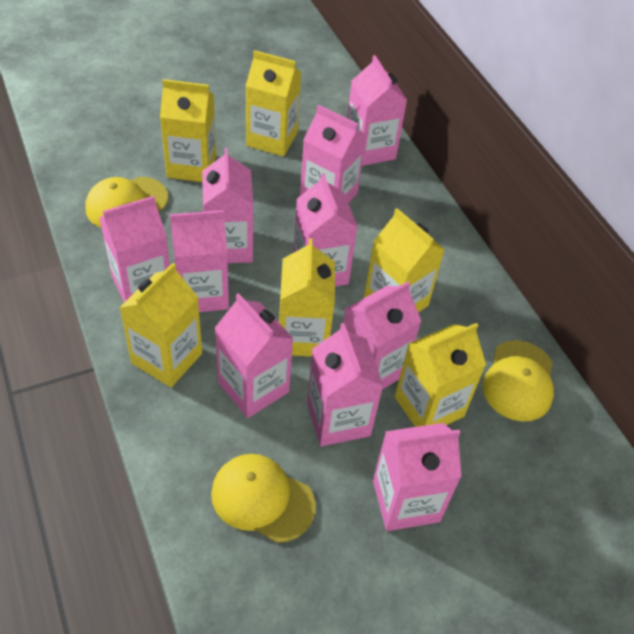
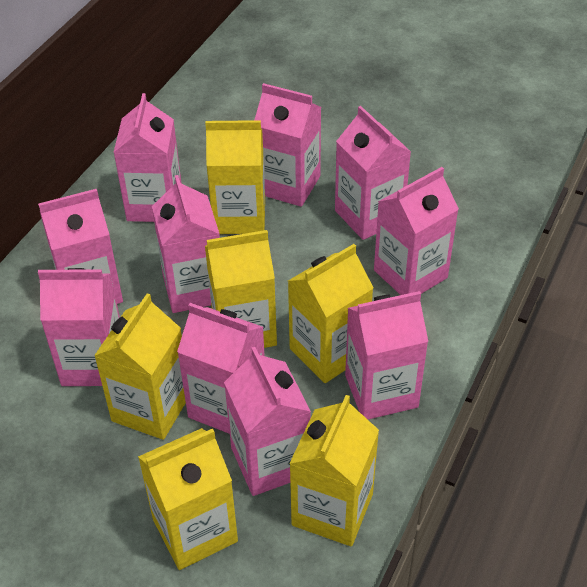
yellow cap: 3 -> 0

